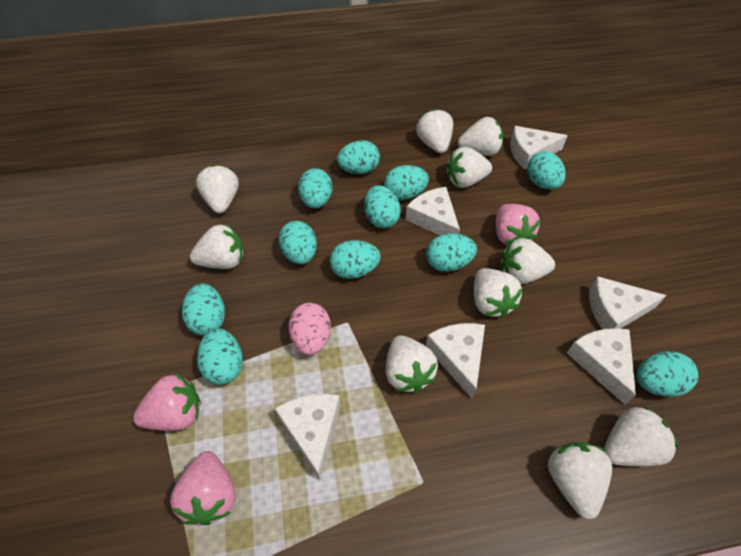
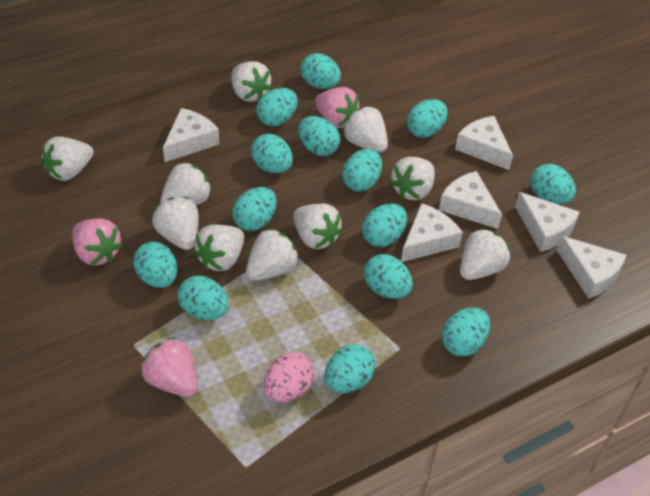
turquoise egg: 11 -> 14

